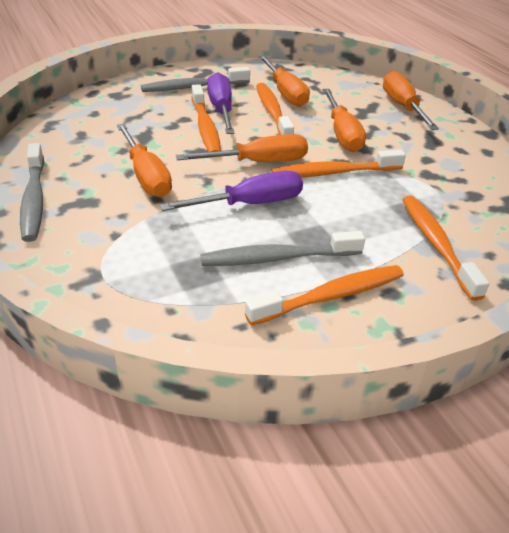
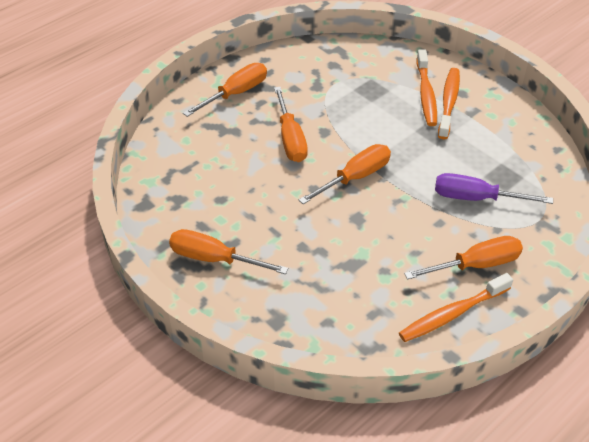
grey toothbrush: 3 -> 0
orange toothbrush: 5 -> 3
purple screwdriver: 2 -> 1

